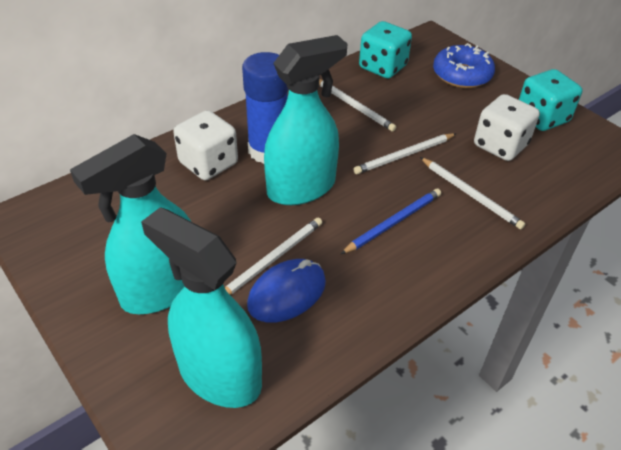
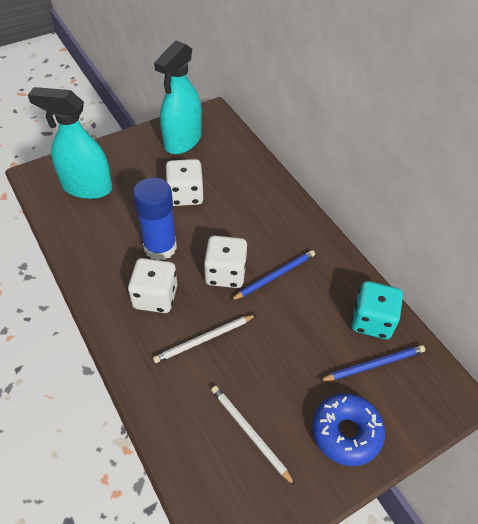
blue mouse: 1 -> 0
blue pencil: 1 -> 2
turquoise dice: 2 -> 1
turquoise spray bottle: 3 -> 2
white dice: 2 -> 3
white pencil: 4 -> 2

